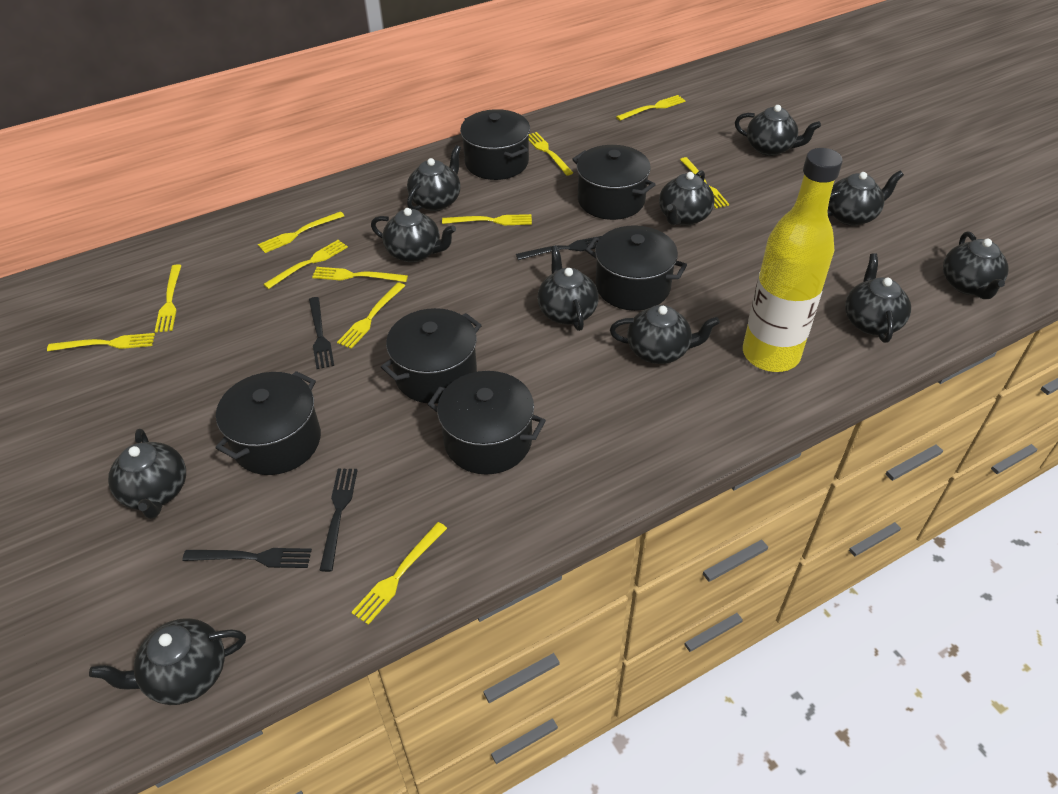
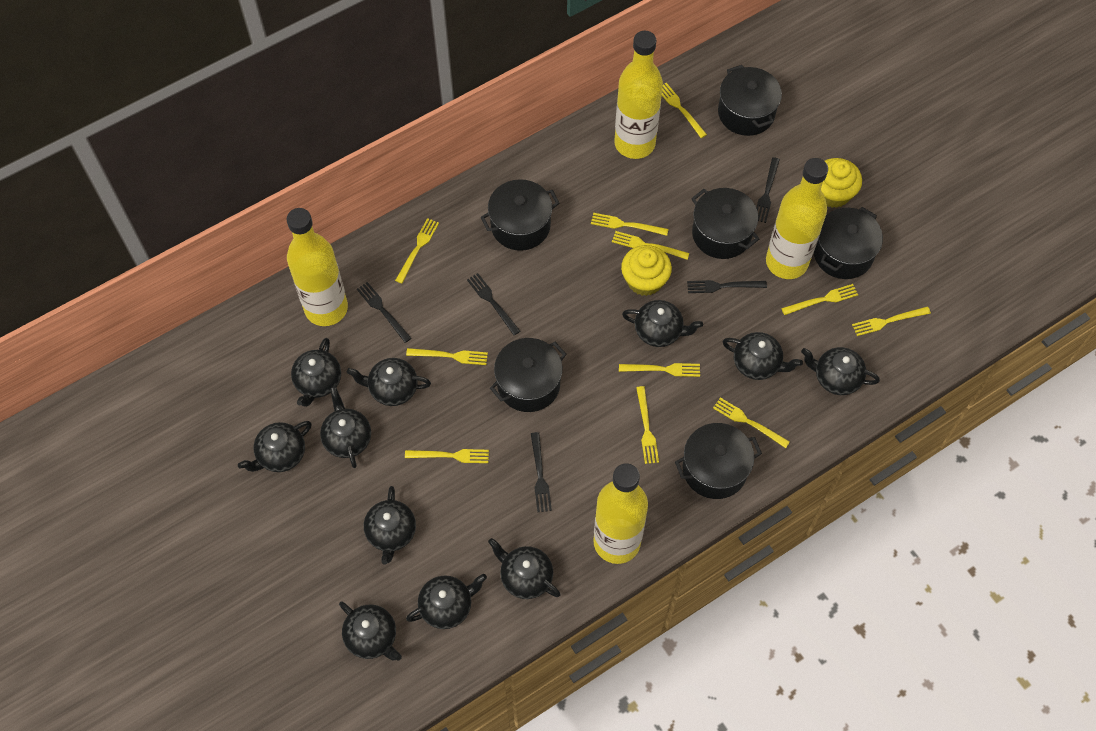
black fork: 4 -> 5
yellow bottle: 1 -> 4
yellow cupcake: 0 -> 2

